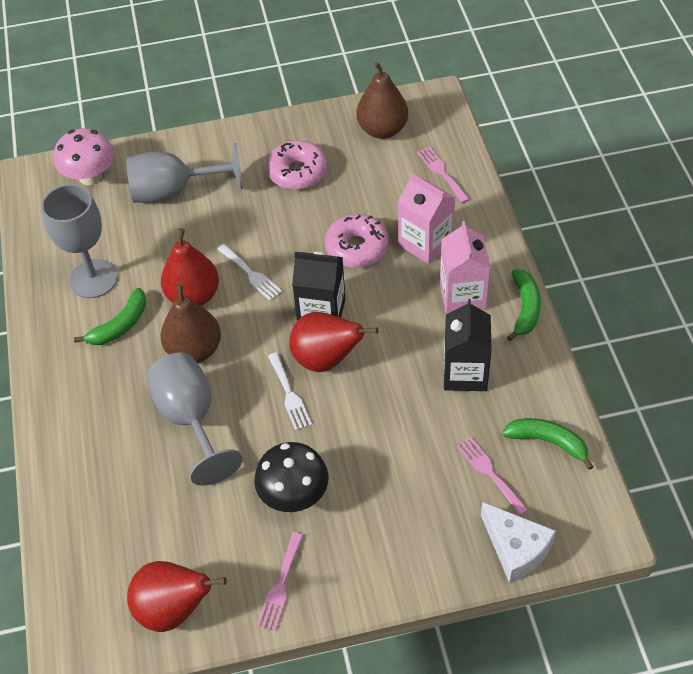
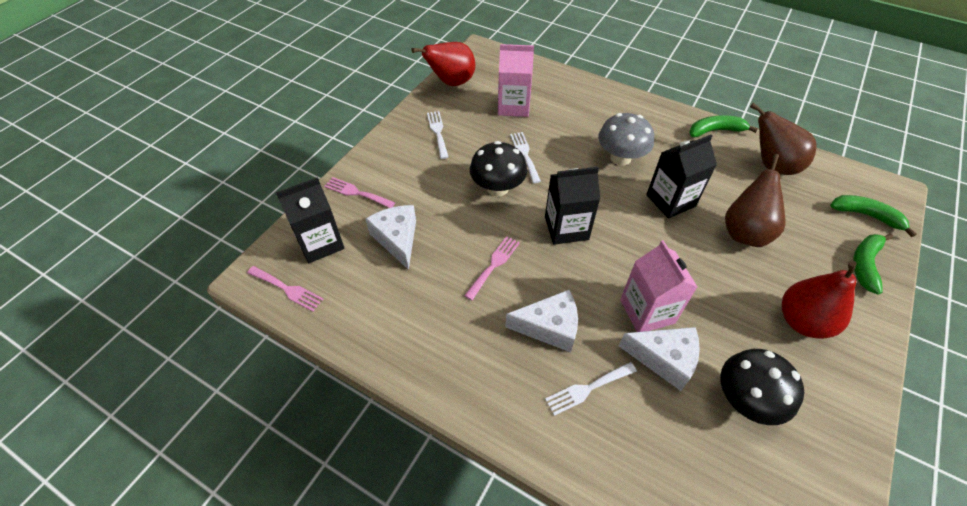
black carton: 2 -> 3
black mushroom: 1 -> 2
grey goblet: 3 -> 0
grey mushroom: 0 -> 1
pink donut: 2 -> 0
pink mushroom: 1 -> 0
red pear: 3 -> 2
white cheese: 1 -> 3
white fork: 2 -> 3

